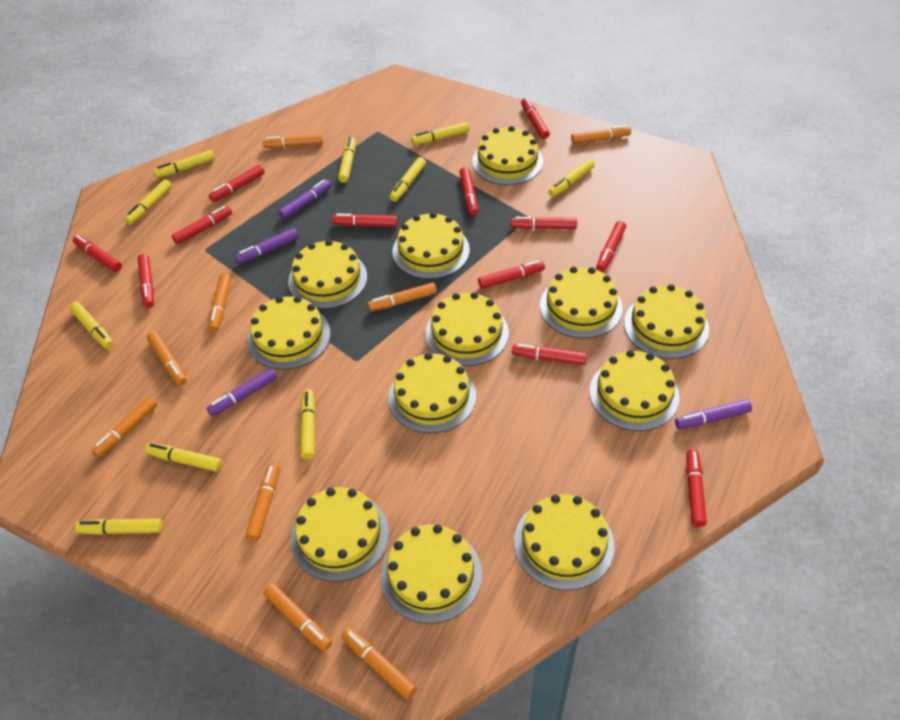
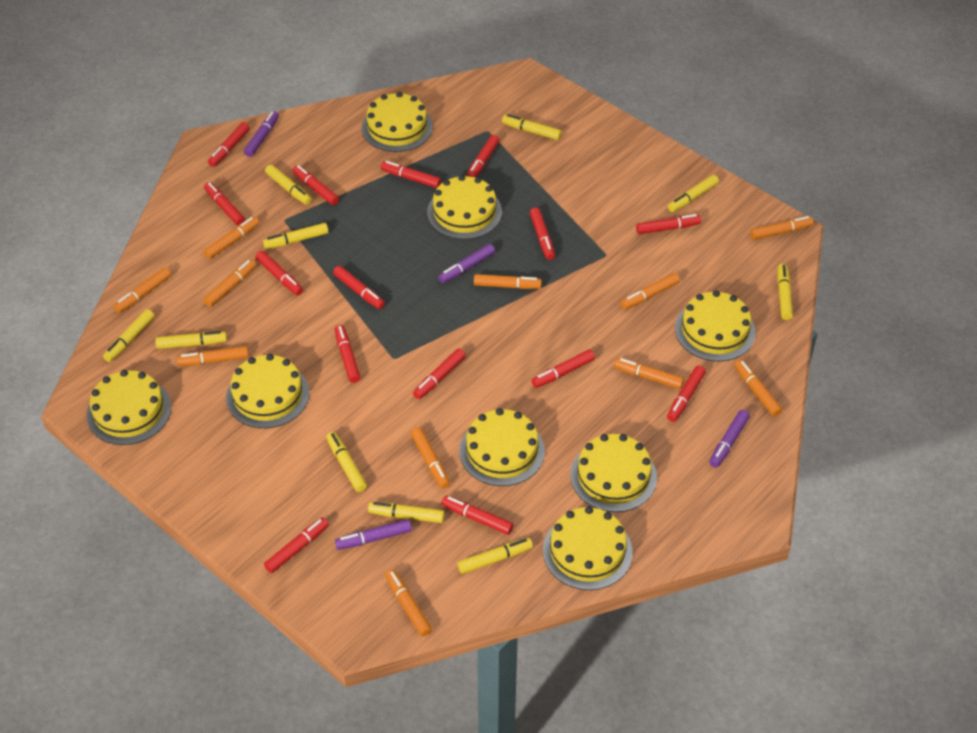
orange marker: 9 -> 11
red marker: 12 -> 15
yellow cake: 12 -> 8

